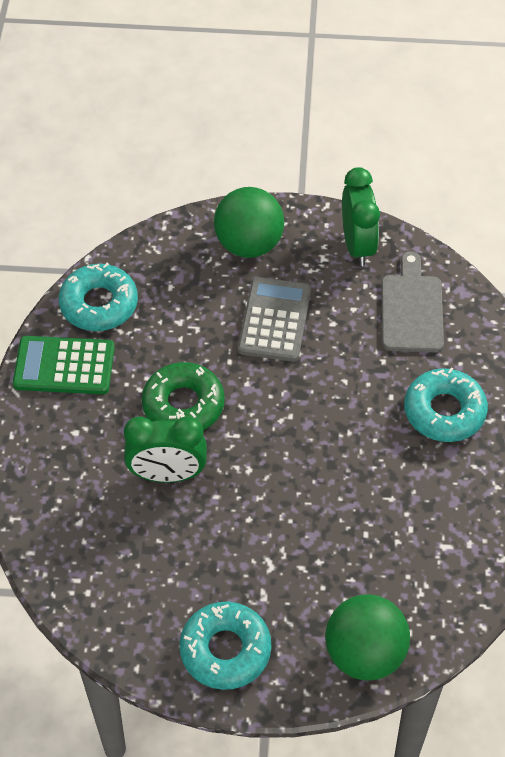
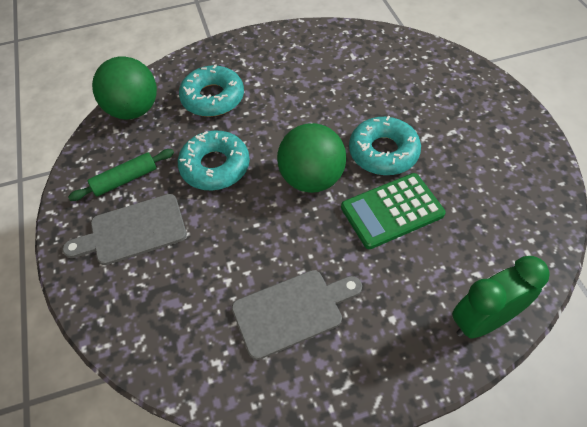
green clock: 2 -> 1
green donut: 1 -> 0
green rolling pin: 0 -> 1
grey calculator: 1 -> 0
grey cutting board: 1 -> 2

